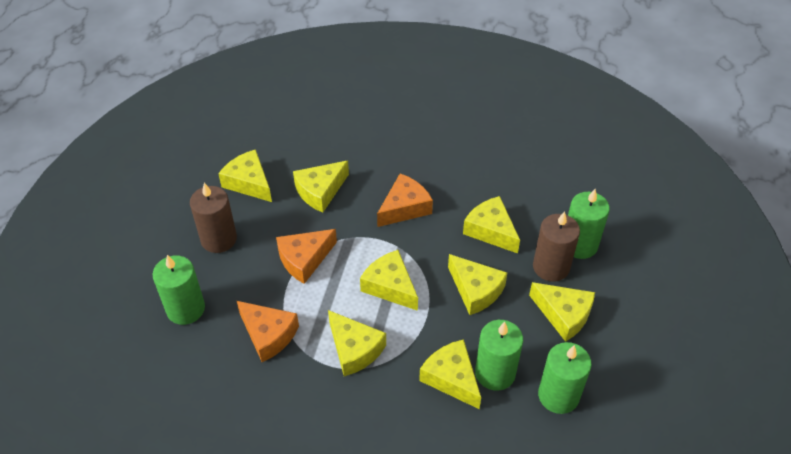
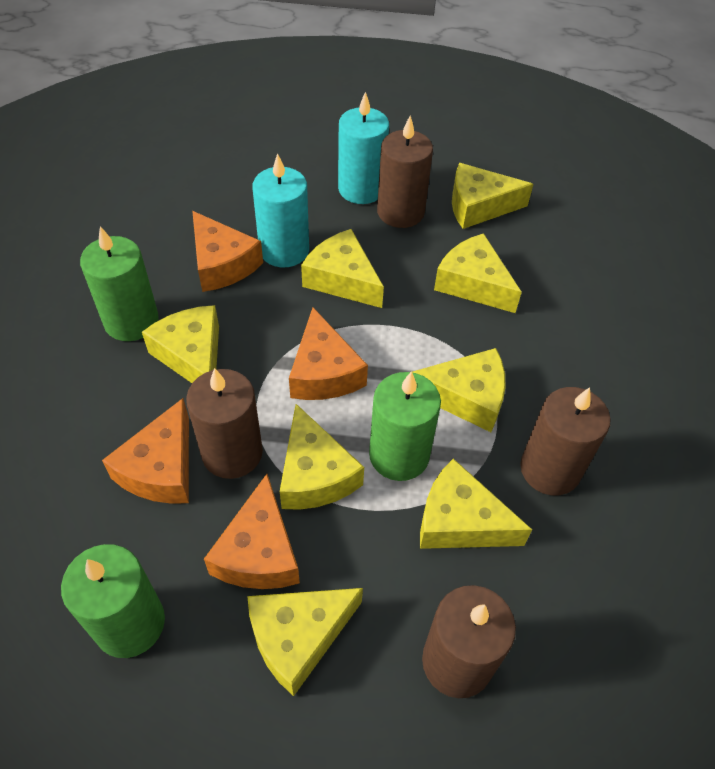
brown candle: 2 -> 4
green candle: 4 -> 3
orange cheese: 3 -> 4
turquoise candle: 0 -> 2

